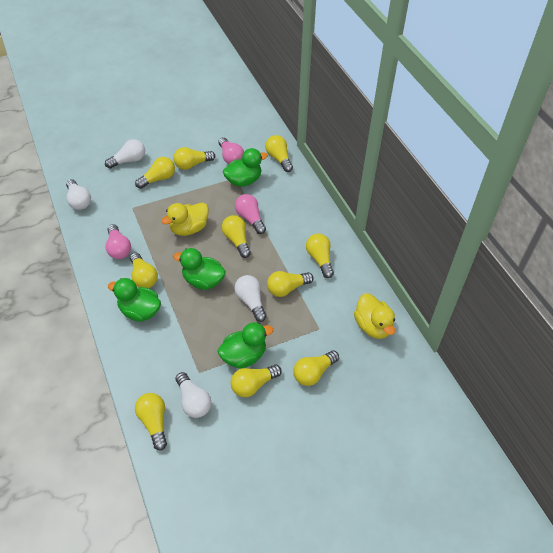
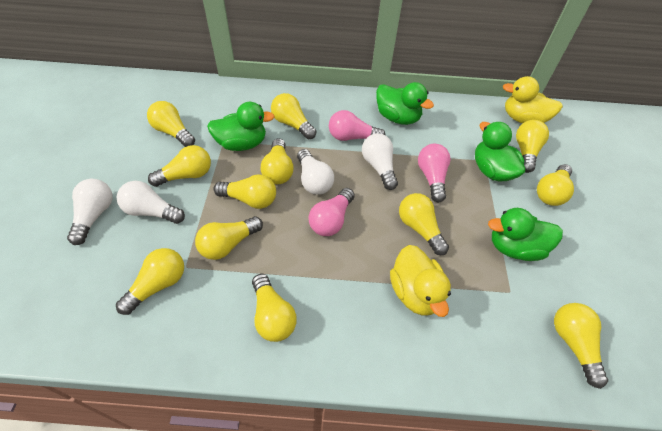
yellow light bulb: 10 -> 12

